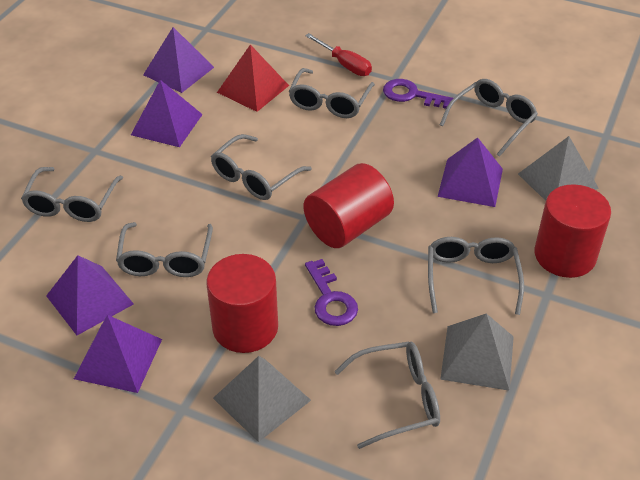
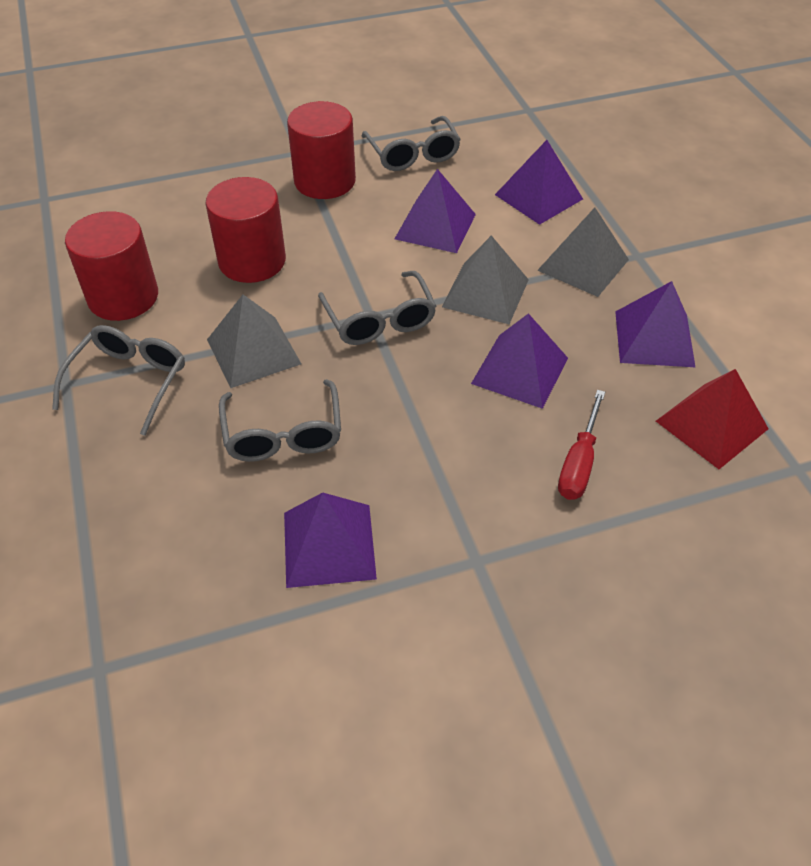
grey glasses: 7 -> 4
purple key: 2 -> 0

